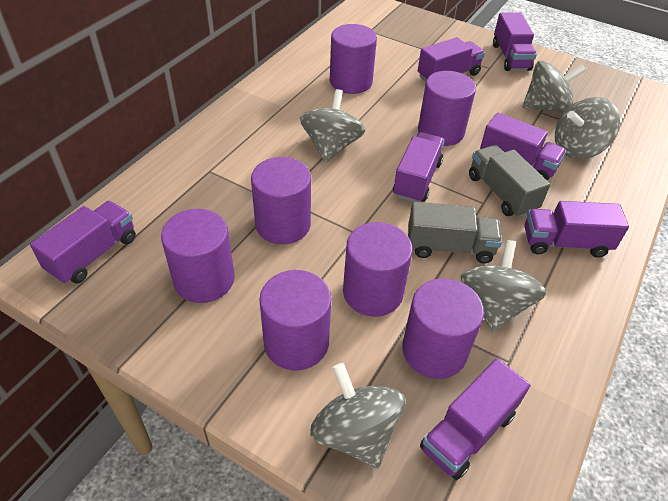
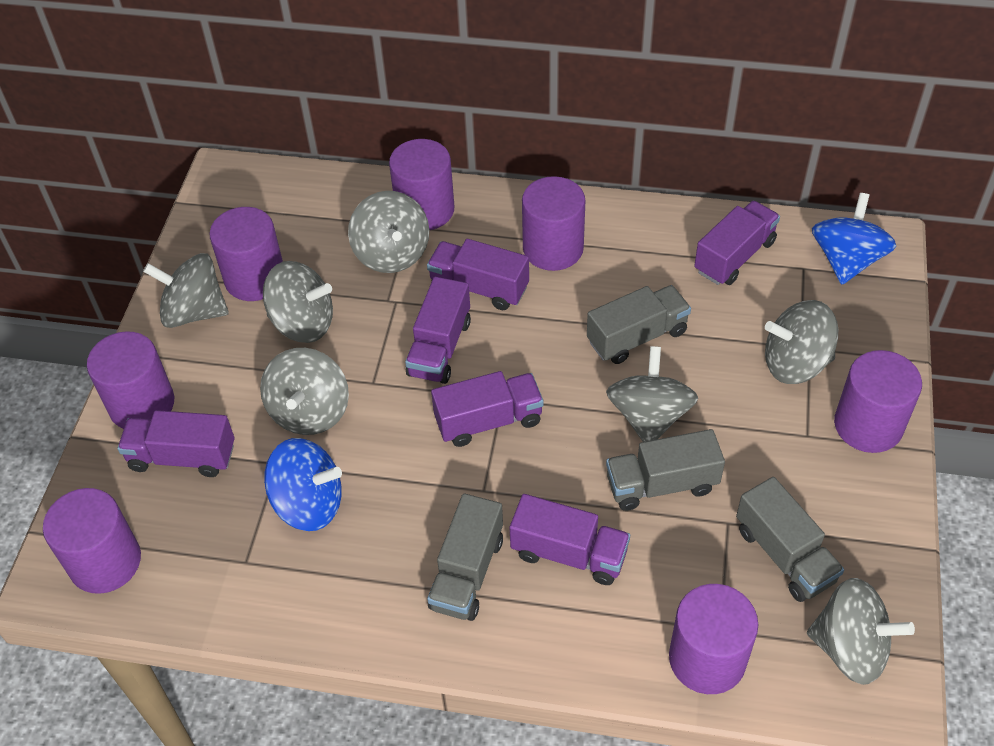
blue spinning top: 0 -> 2
grey spinning top: 5 -> 7
grey truck: 2 -> 4
purple truck: 7 -> 6

